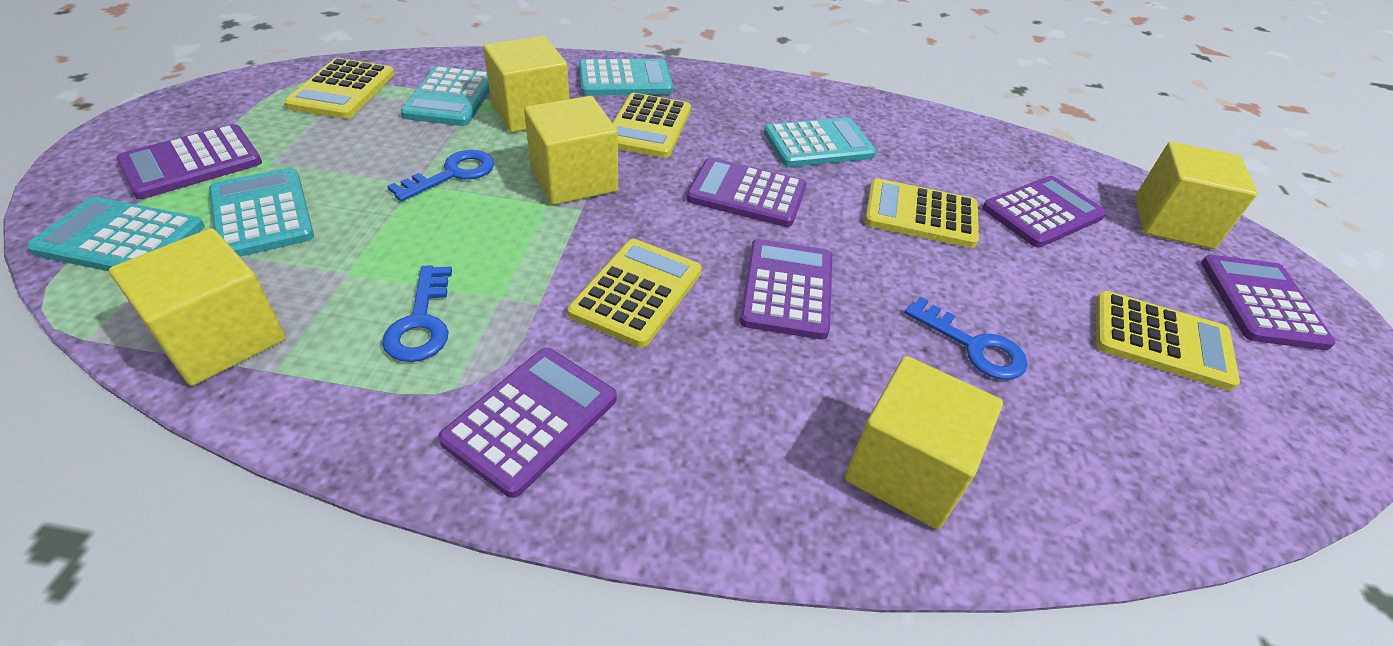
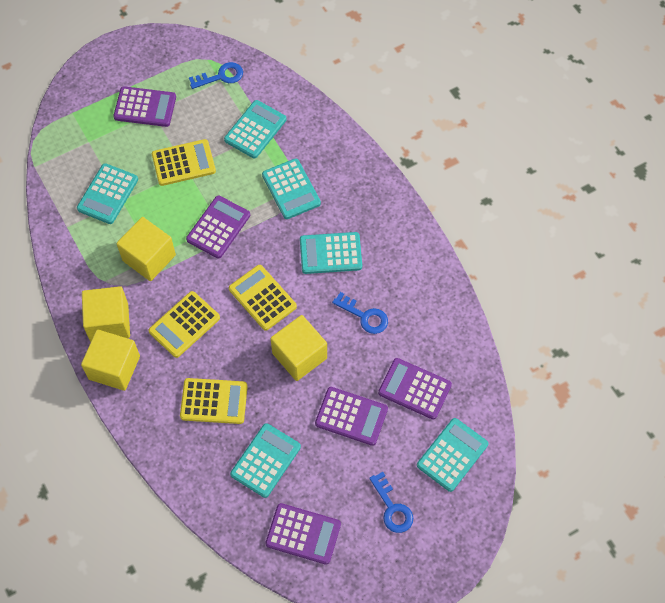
purple calculator: 6 -> 5
turquoise calculator: 5 -> 6
yellow calculator: 5 -> 4
yellow cube: 5 -> 4

